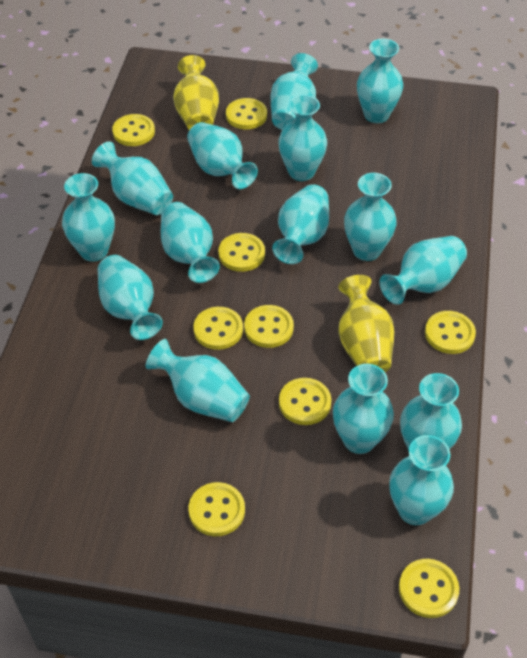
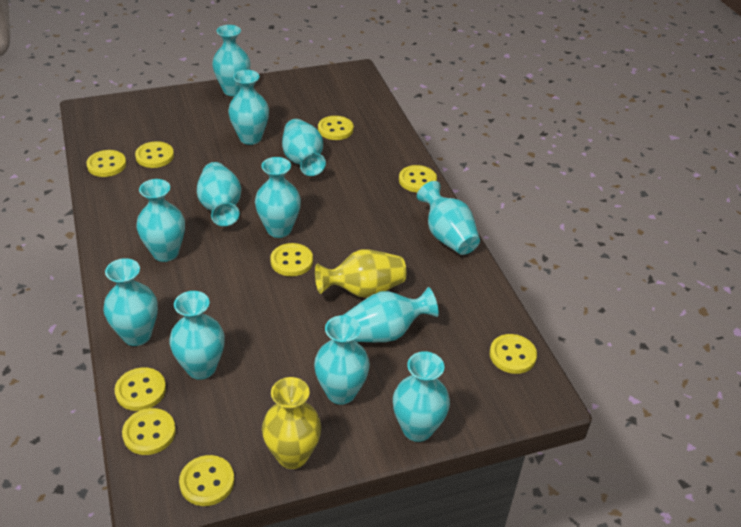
turquoise vase: 15 -> 12

